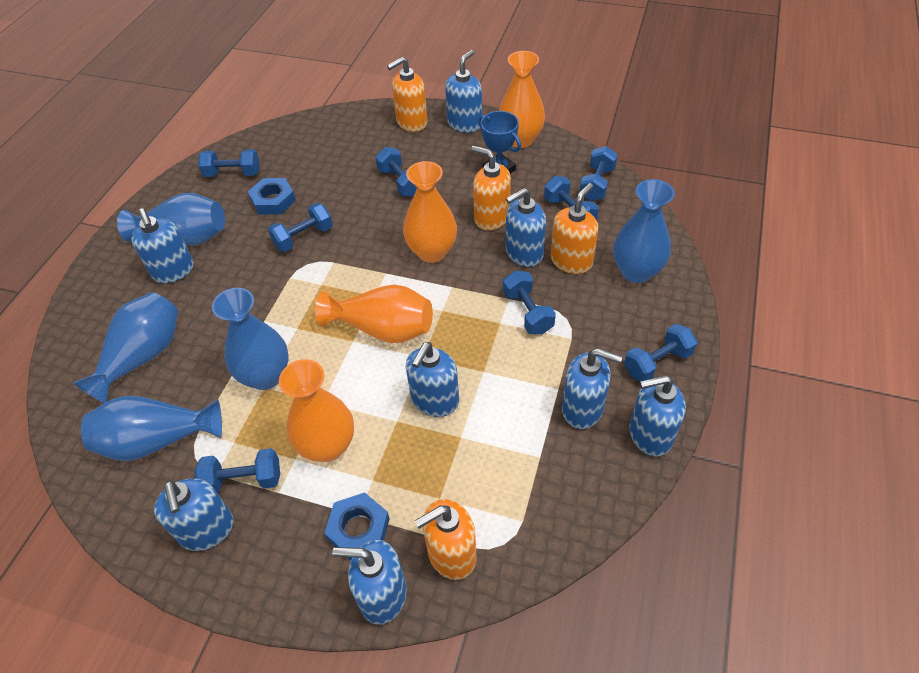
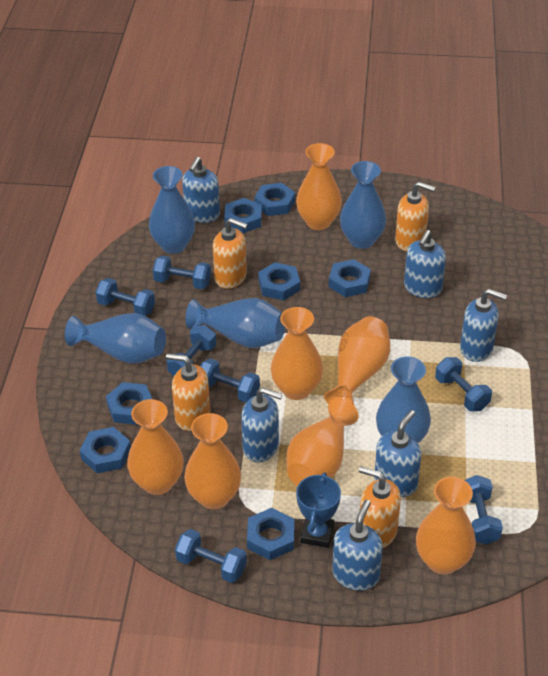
blue dumbbell: 8 -> 7
blue nut: 2 -> 7
blue soap dispenser: 8 -> 6
orange vase: 4 -> 7

